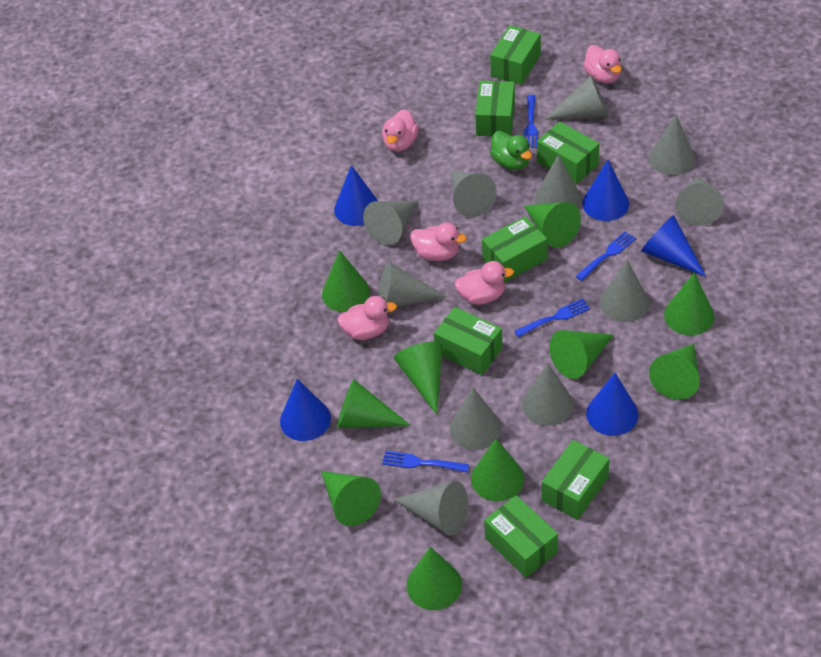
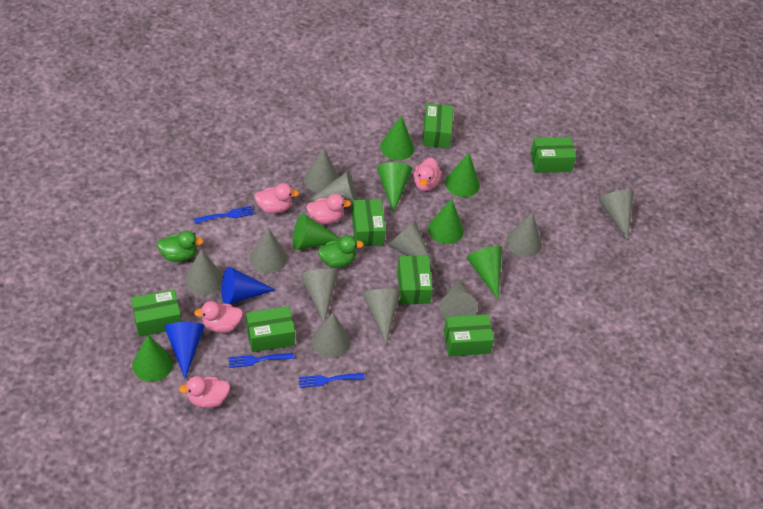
blue cone: 5 -> 2
blue fork: 4 -> 3
green cone: 10 -> 7
green duck: 1 -> 2

